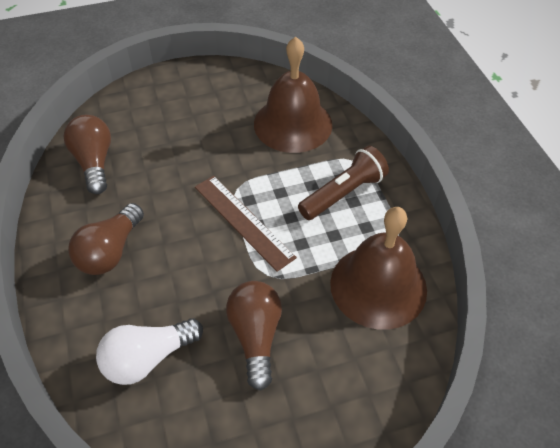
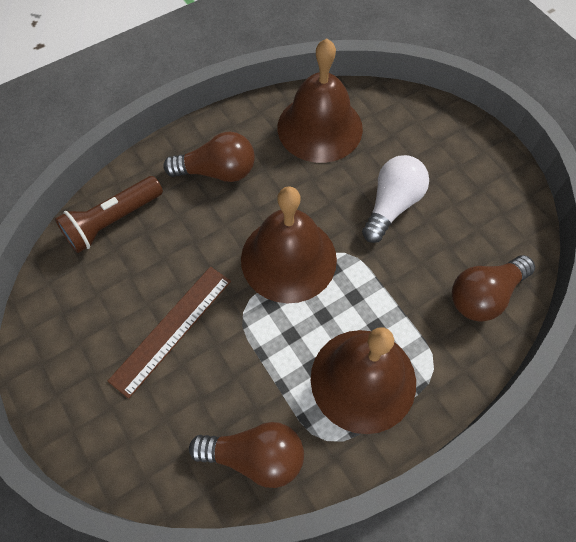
brown bell: 2 -> 3

